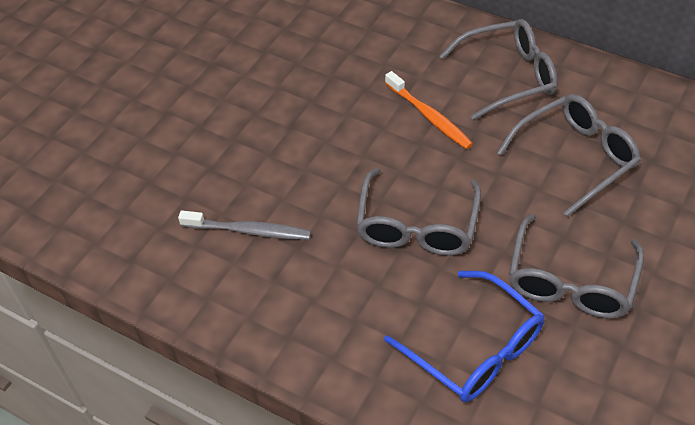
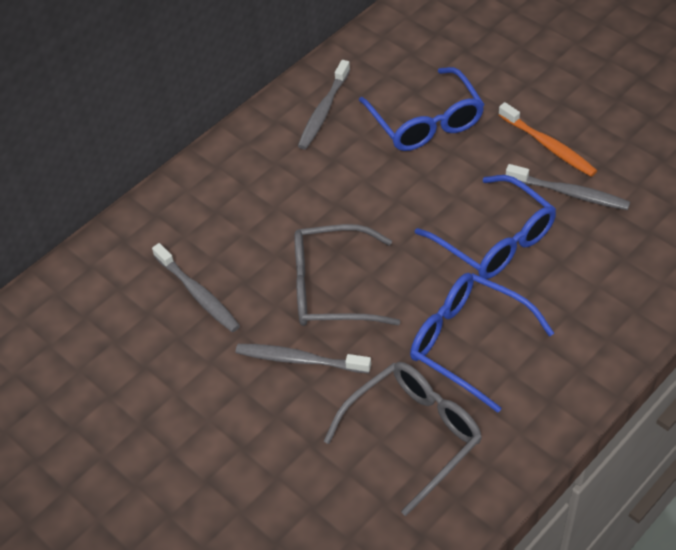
blue glasses: 1 -> 3
grey glasses: 4 -> 2
grey toothbrush: 1 -> 4

